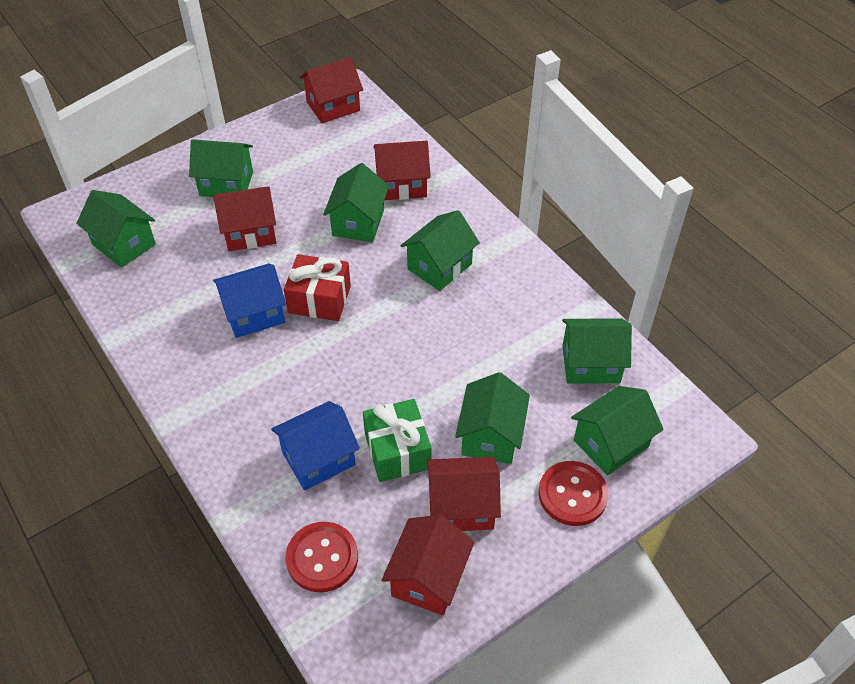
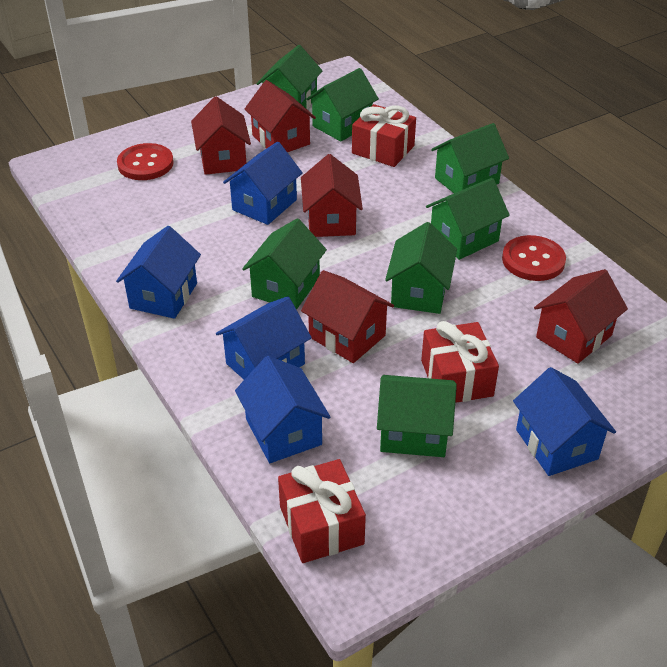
blue house: 2 -> 5
green gift: 1 -> 0
red gift: 1 -> 3

